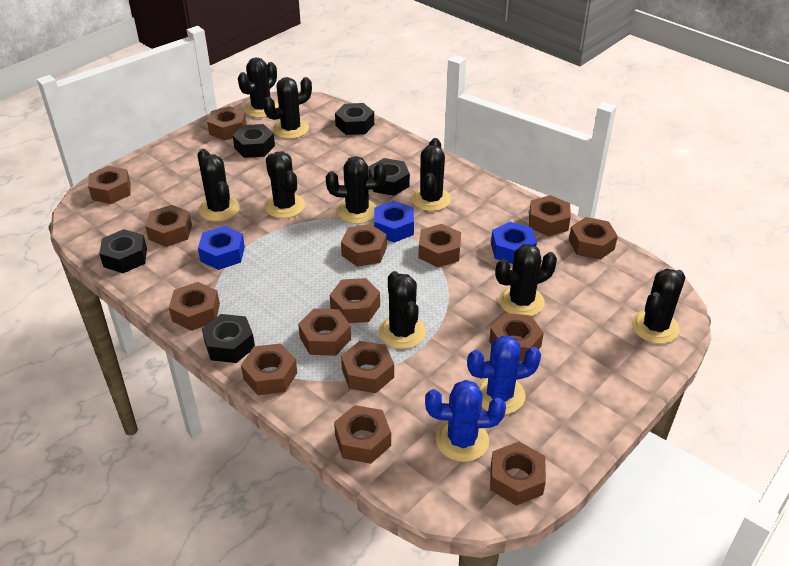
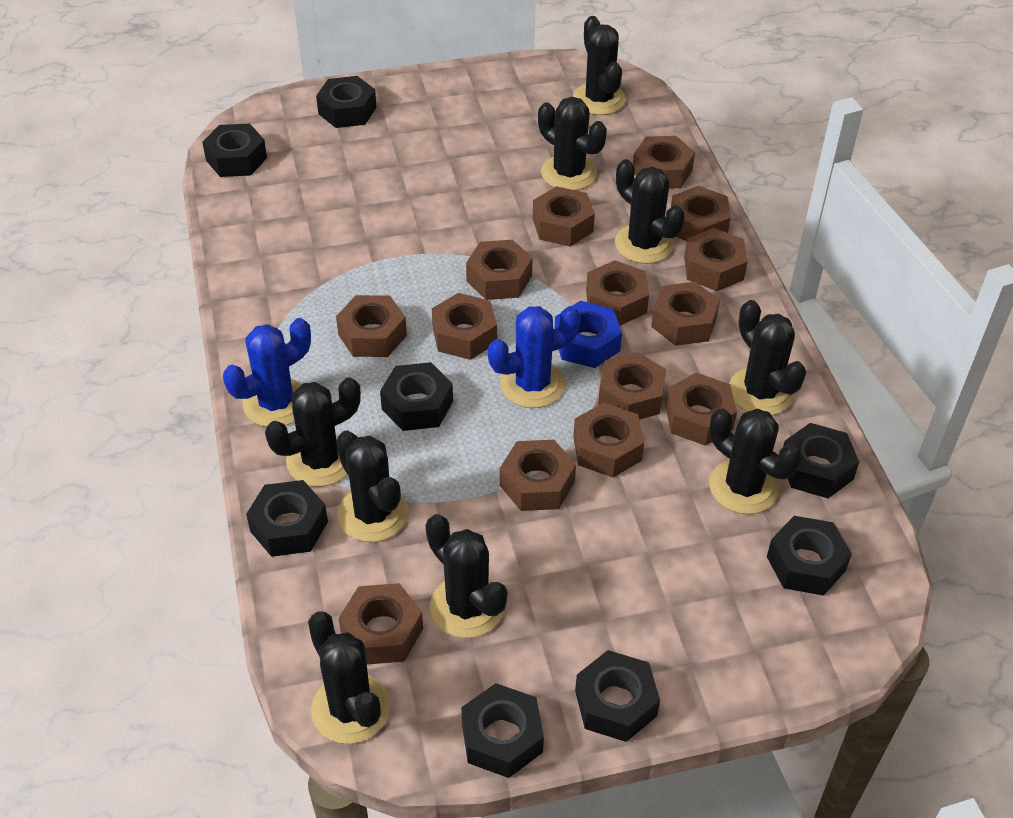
black nut: 5 -> 8
blue nut: 3 -> 1
brown nut: 15 -> 14

